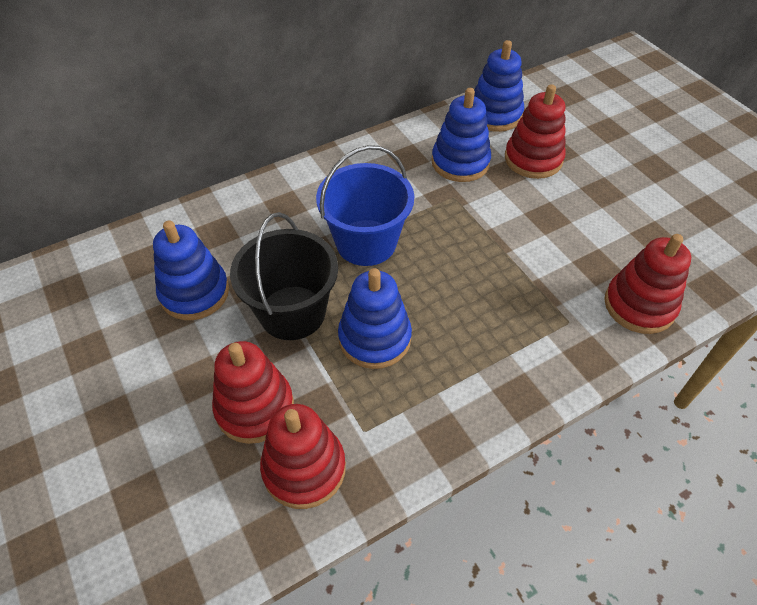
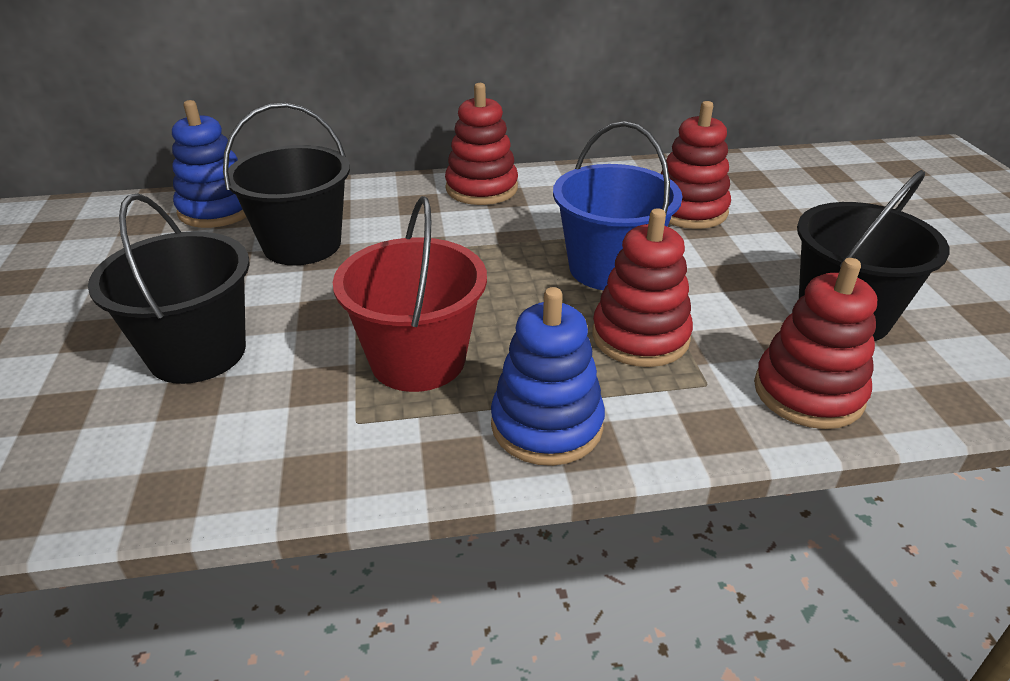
black bucket: 1 -> 3
blue stacking toy: 4 -> 2
red bucket: 0 -> 1

